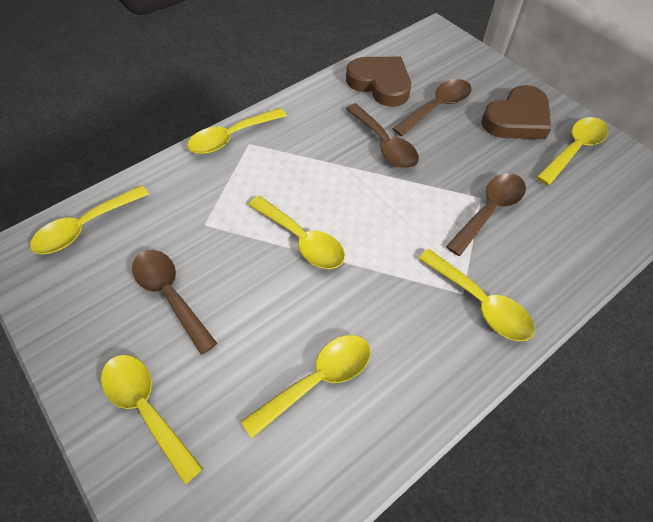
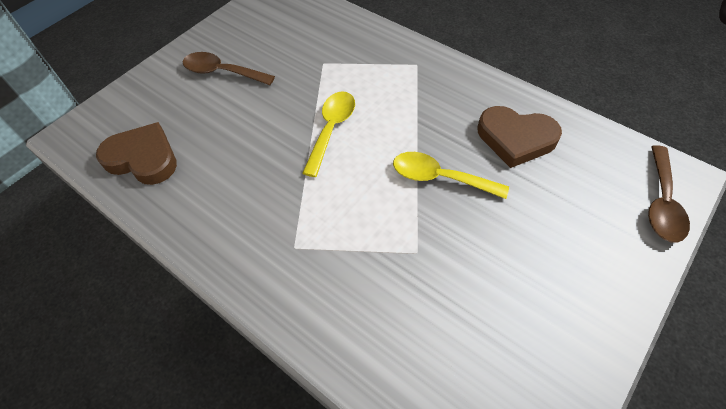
brown spoon: 4 -> 2
yellow spoon: 7 -> 2

